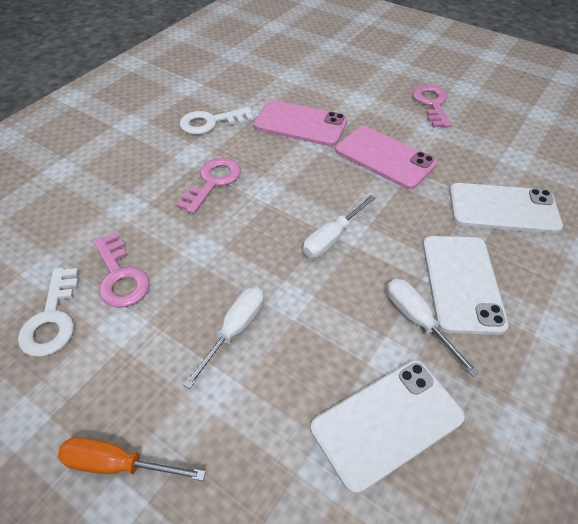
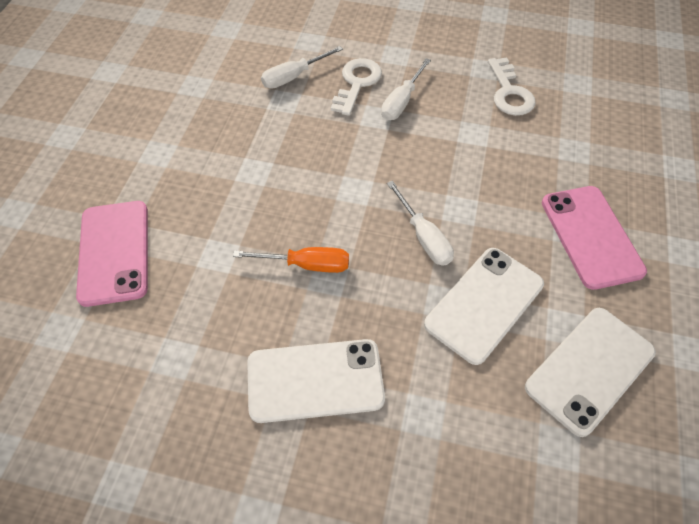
pink key: 3 -> 0

